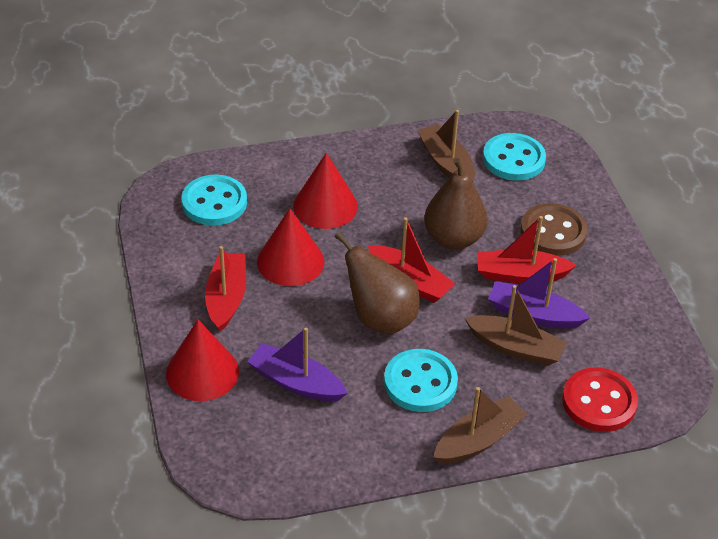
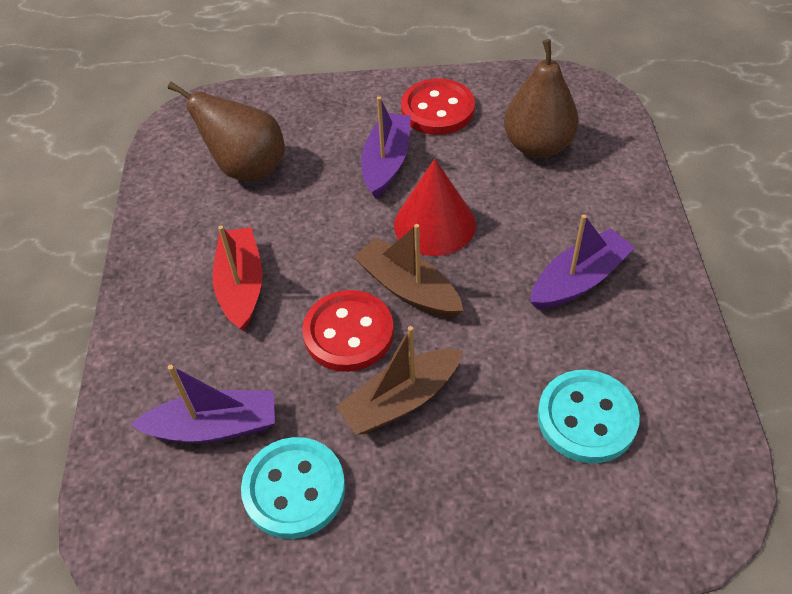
brown boat: 3 -> 2
brown button: 1 -> 0
purple boat: 2 -> 3
red boat: 3 -> 1
red button: 1 -> 2
red cone: 3 -> 1
turquoise button: 3 -> 2

